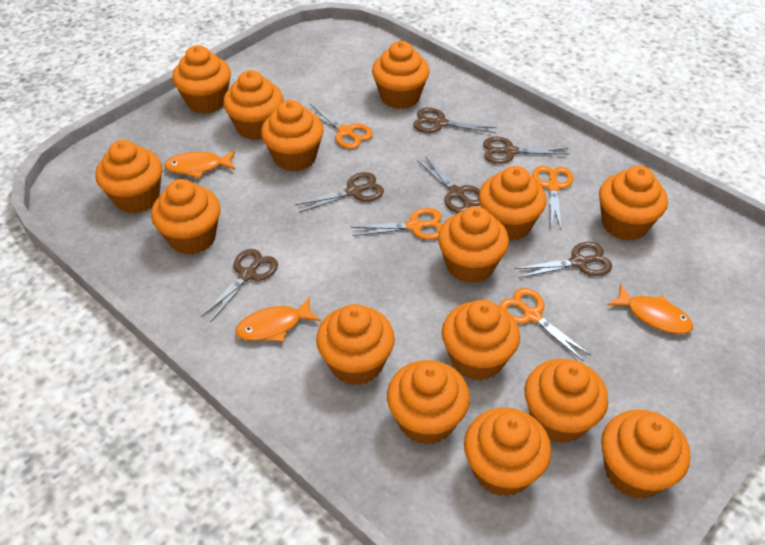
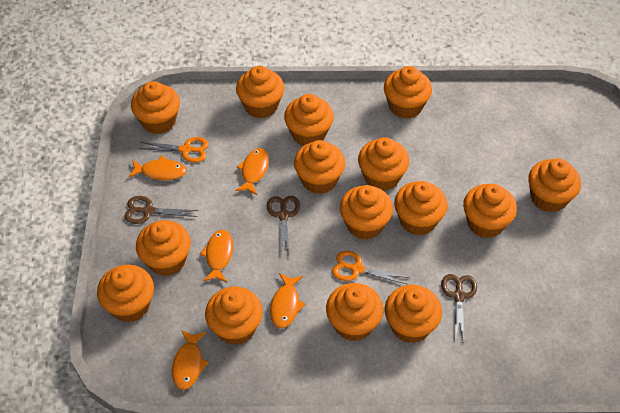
brown scissors: 6 -> 3
orange fish: 3 -> 5
orange scissors: 4 -> 2

